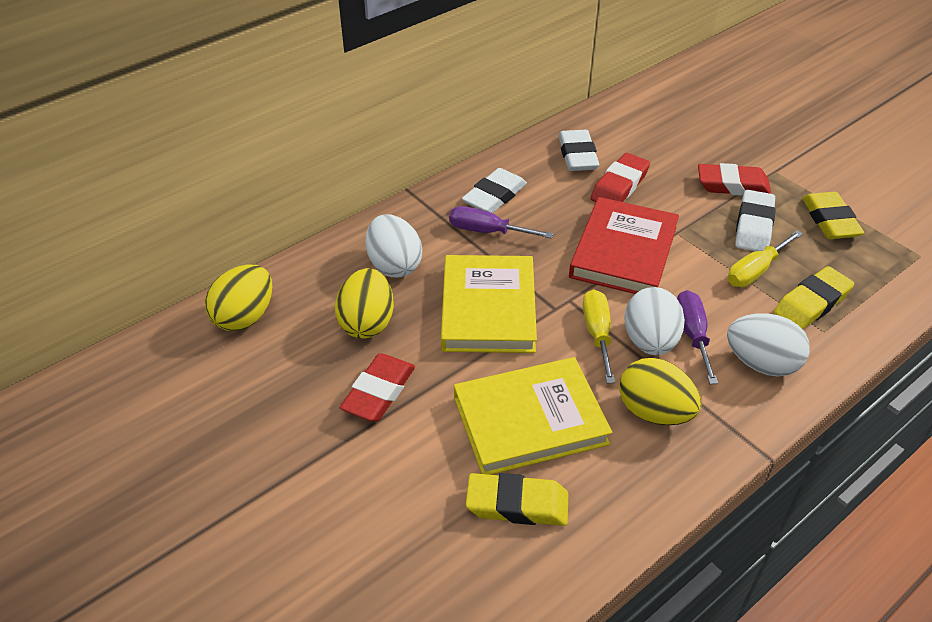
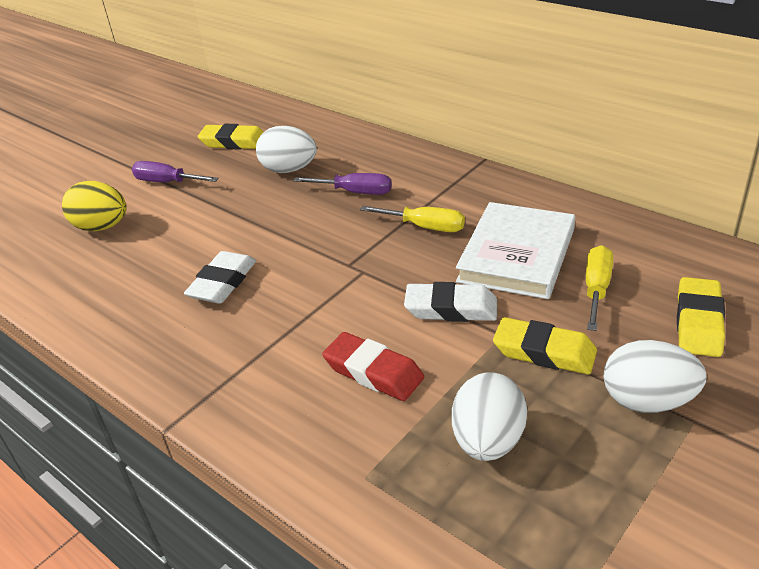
red book: 1 -> 0
red eraser: 3 -> 1
white book: 0 -> 1
white eraser: 3 -> 2
yellow book: 2 -> 0
yellow egg: 3 -> 1

